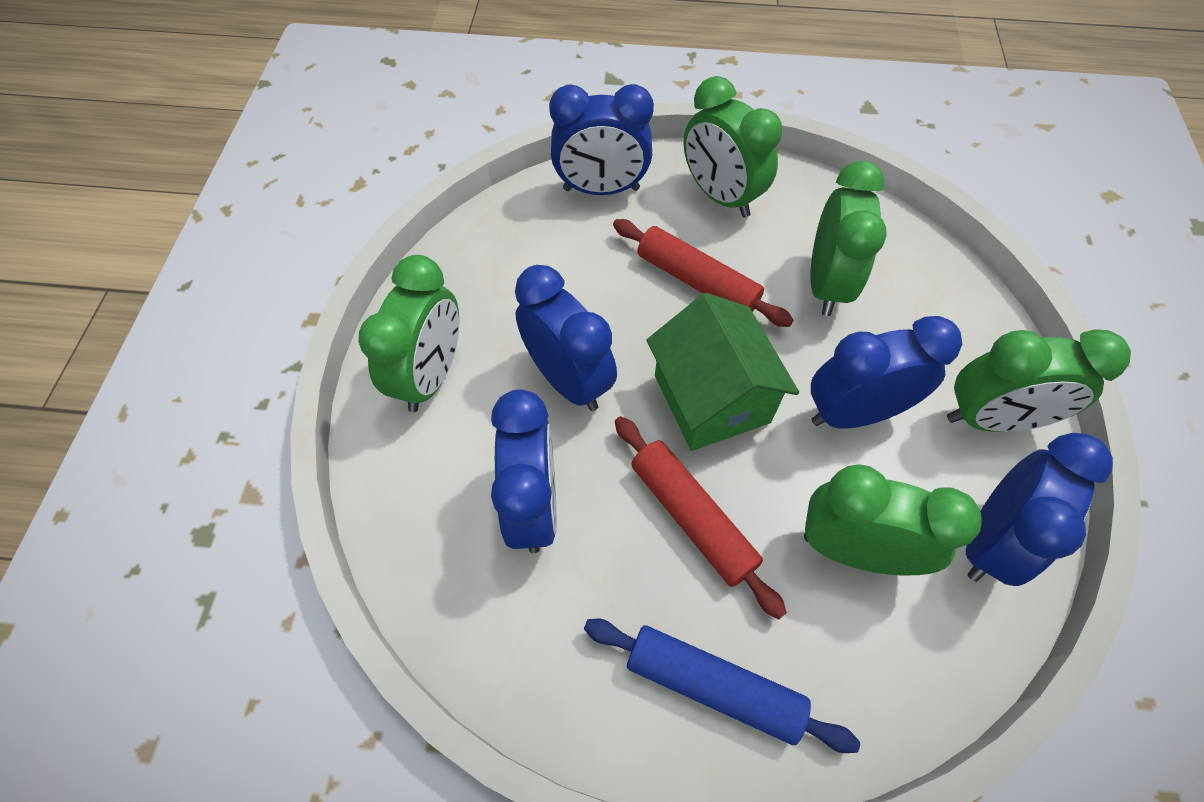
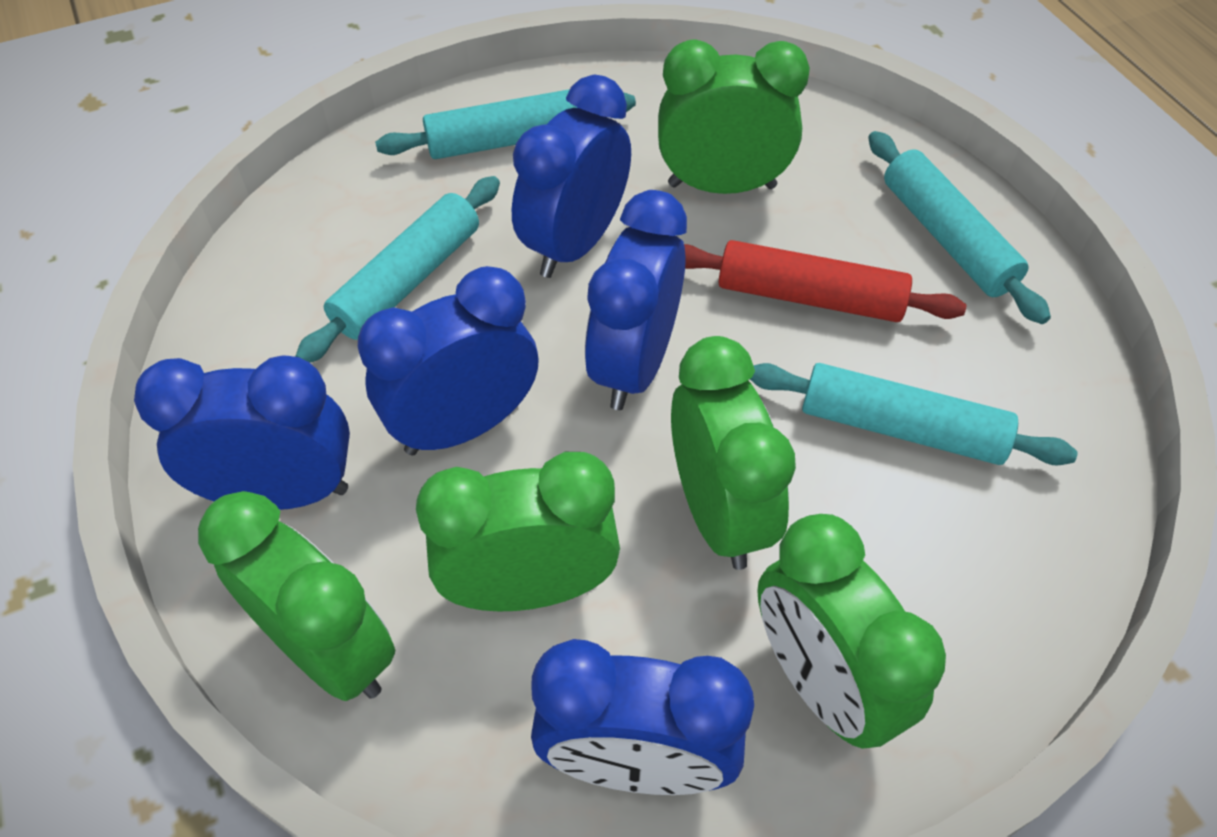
blue rolling pin: 1 -> 0
green house: 1 -> 0
red rolling pin: 2 -> 1
turquoise rolling pin: 0 -> 4

